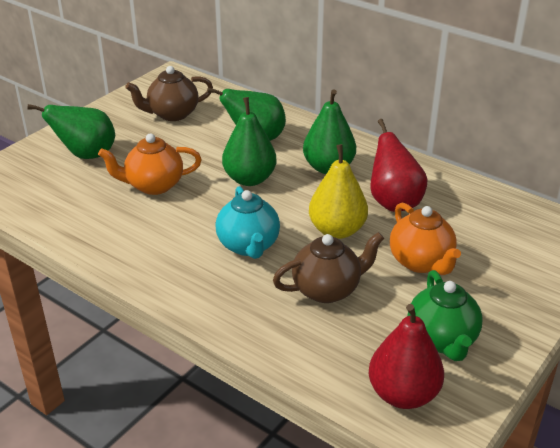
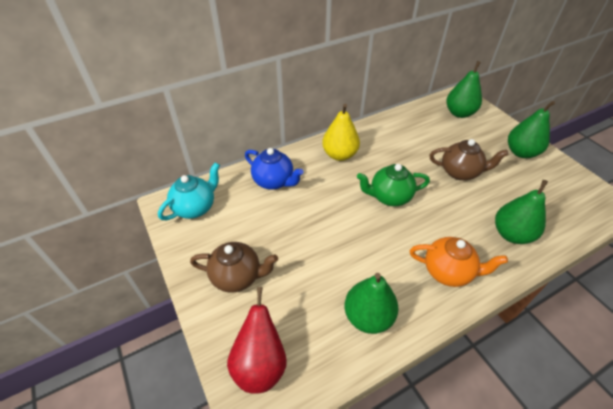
blue teapot: 0 -> 1
orange teapot: 2 -> 1
red pear: 2 -> 1

